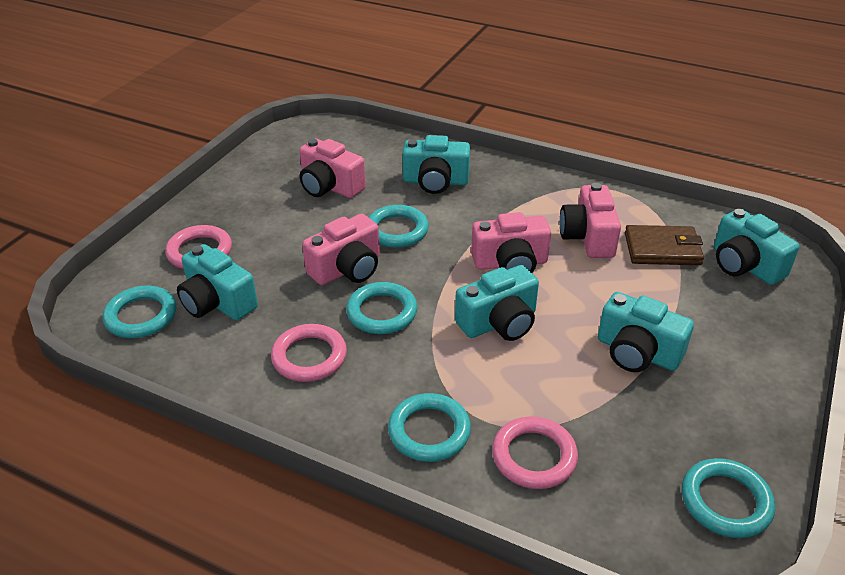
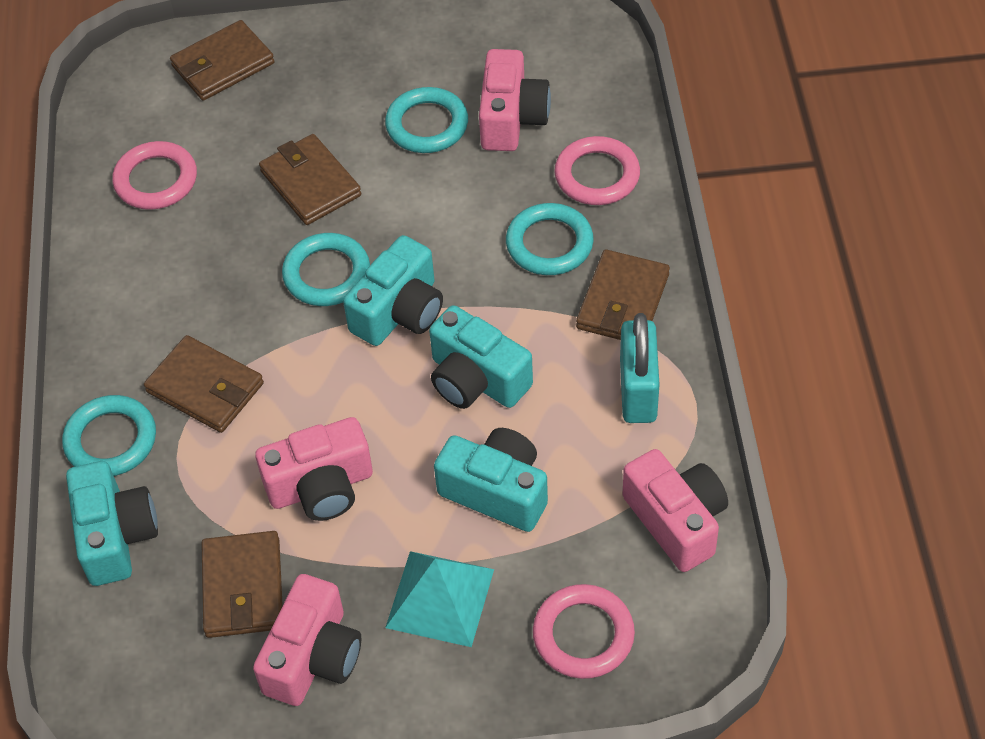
brown wallet: 1 -> 5
turquoise camera: 5 -> 4
turquoise padlock: 0 -> 1
turquoise pyramid: 0 -> 1
turquoise ring: 5 -> 4

